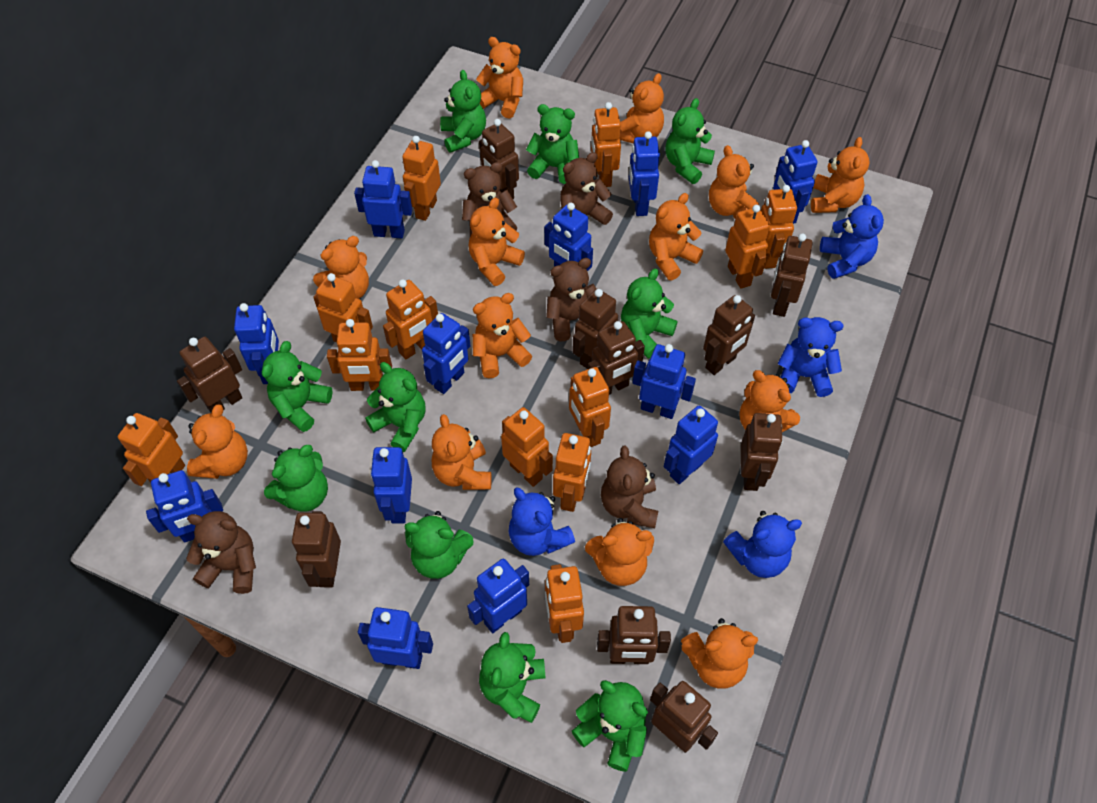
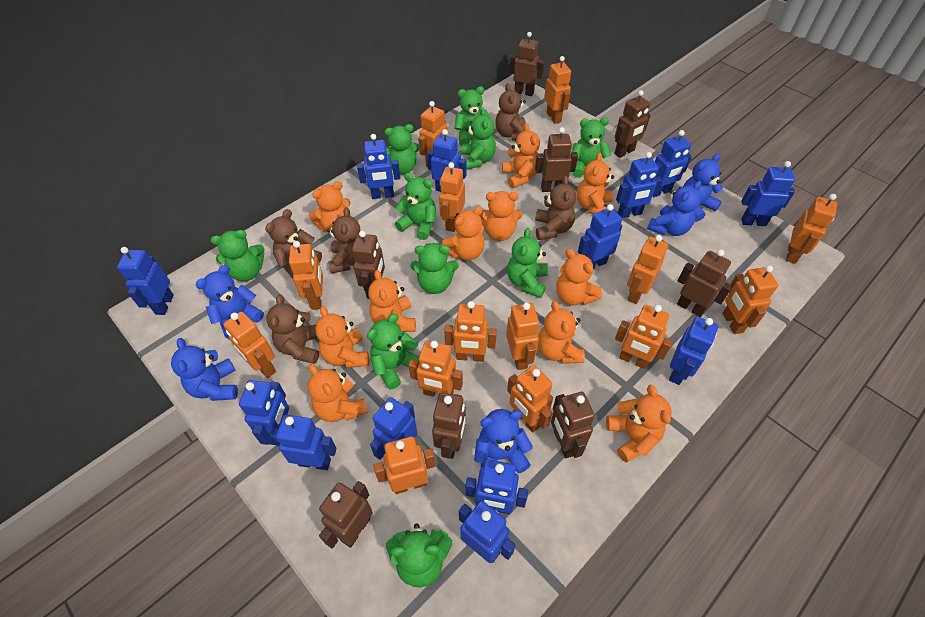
blue robot: 12 -> 13
blue teddy bear: 4 -> 5
brown robot: 10 -> 8
orange robot: 12 -> 14
orange teddy bear: 13 -> 11

